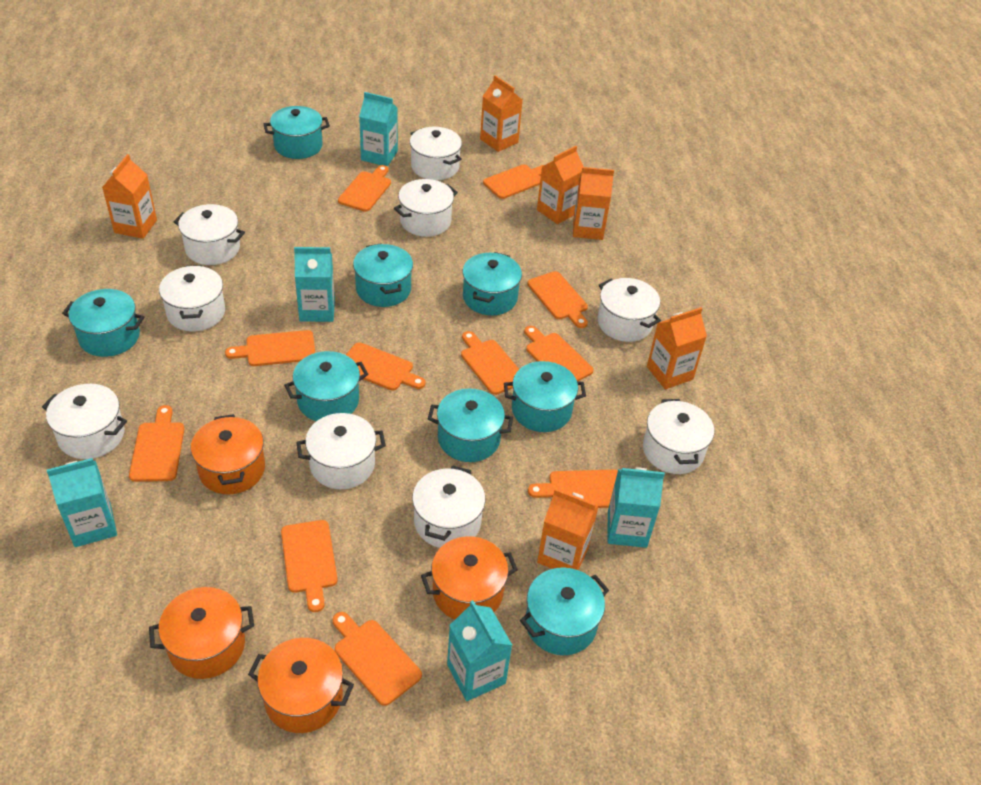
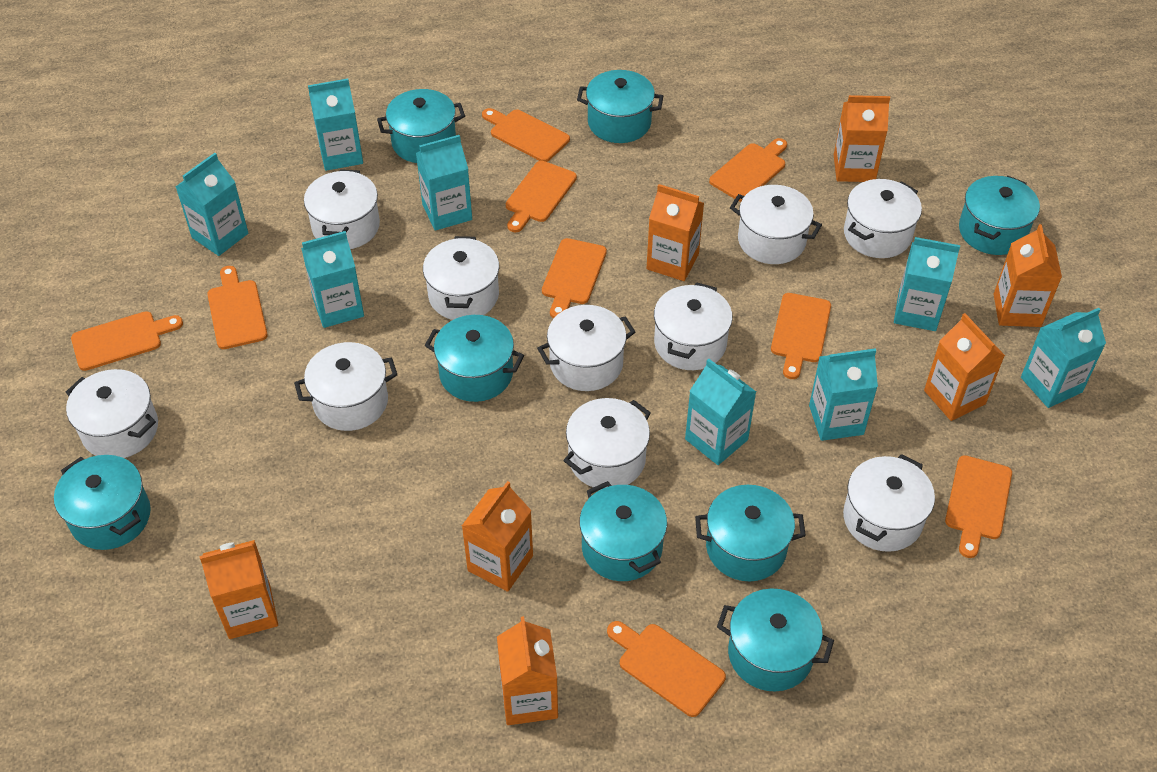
orange carton: 6 -> 7
orange cutting board: 11 -> 9
orange pot: 4 -> 0
turquoise carton: 5 -> 8
white pot: 9 -> 10

